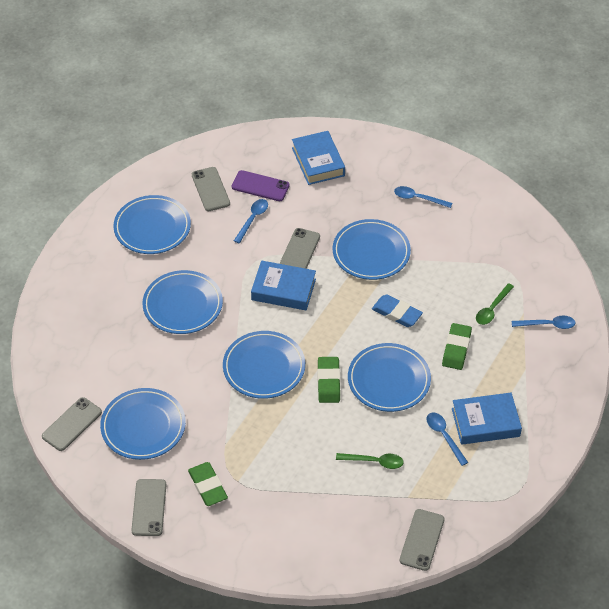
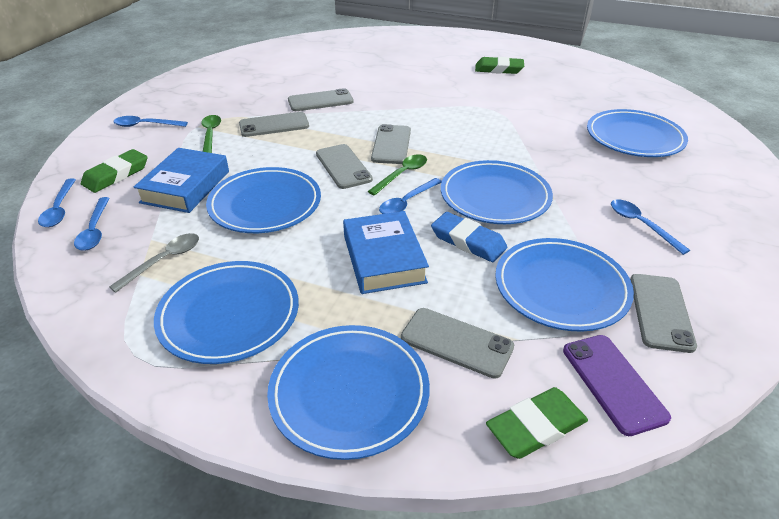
blue book: 3 -> 2
blue spoon: 4 -> 5
grey phone: 5 -> 6
grey spoon: 0 -> 1

